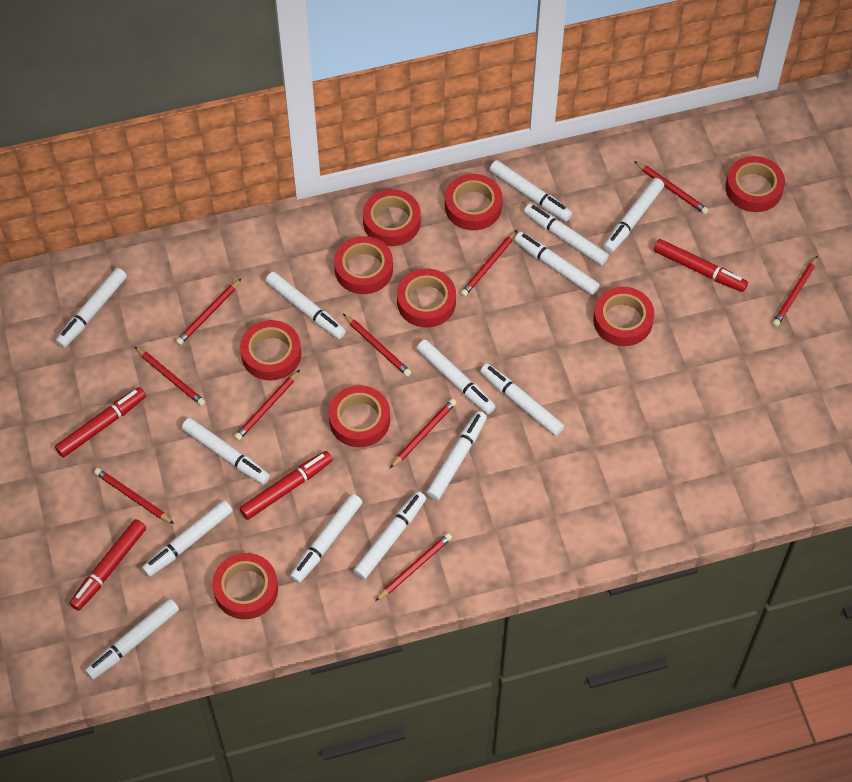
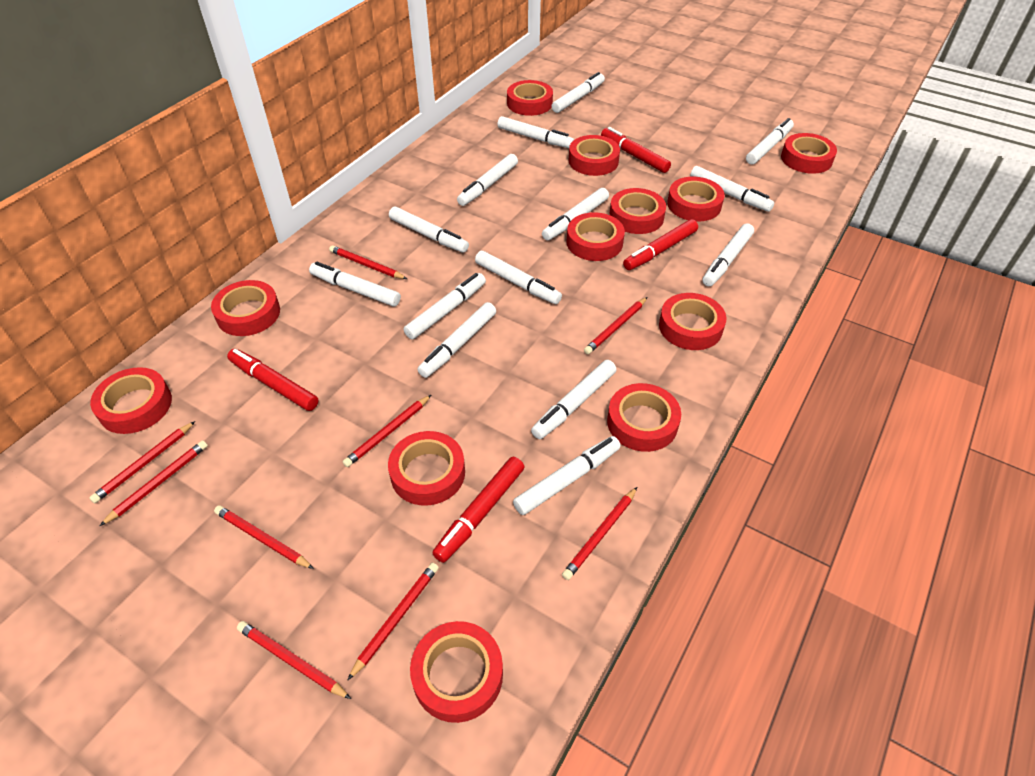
red pencil: 10 -> 9
red tape: 9 -> 12

